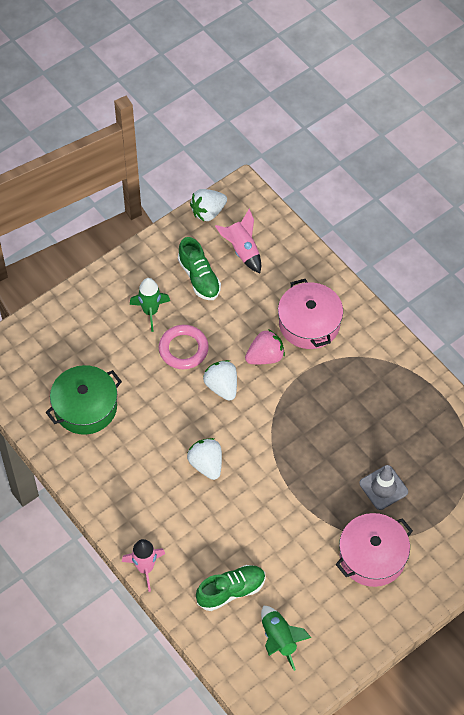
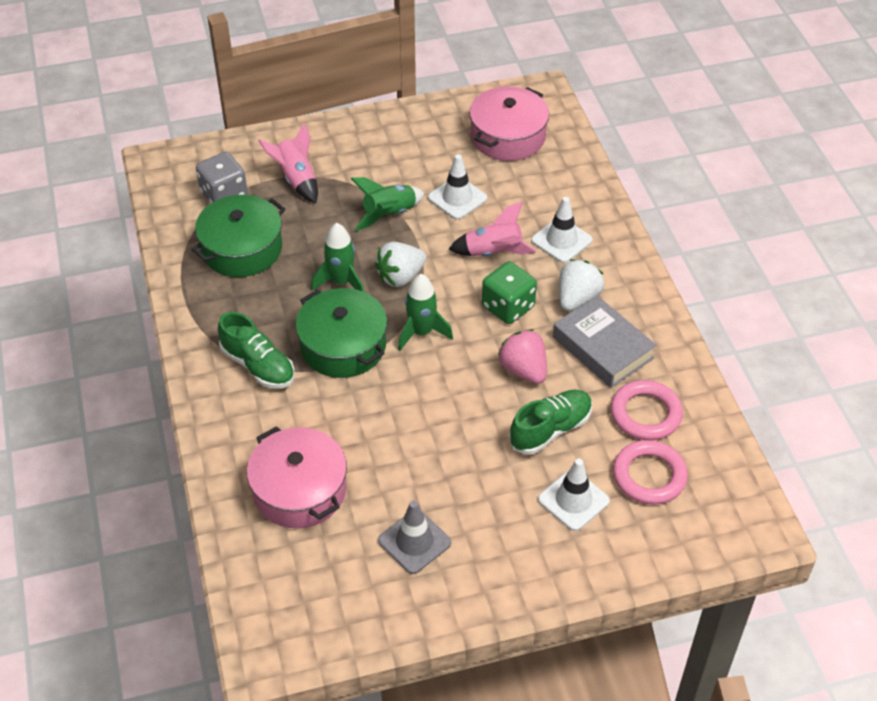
green dice: 0 -> 1
green pot: 1 -> 2
green rocket: 2 -> 3
grey book: 0 -> 1
grey dice: 0 -> 1
pink ring: 1 -> 2
white strawberry: 3 -> 2
white traffic cone: 0 -> 3

